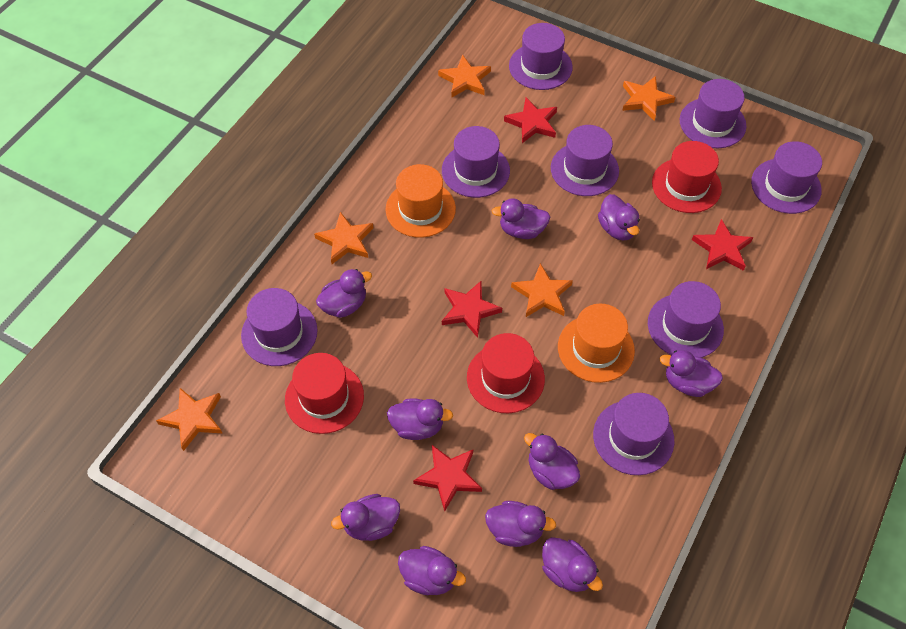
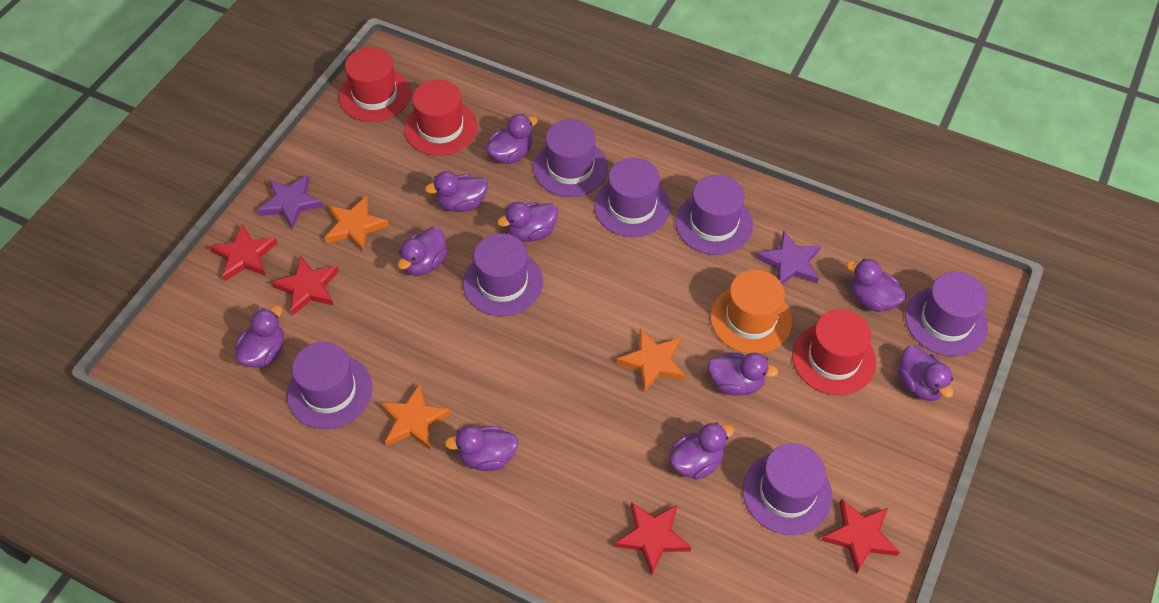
orange hat: 2 -> 1
orange star: 5 -> 3
purple hat: 8 -> 7
purple star: 0 -> 2

